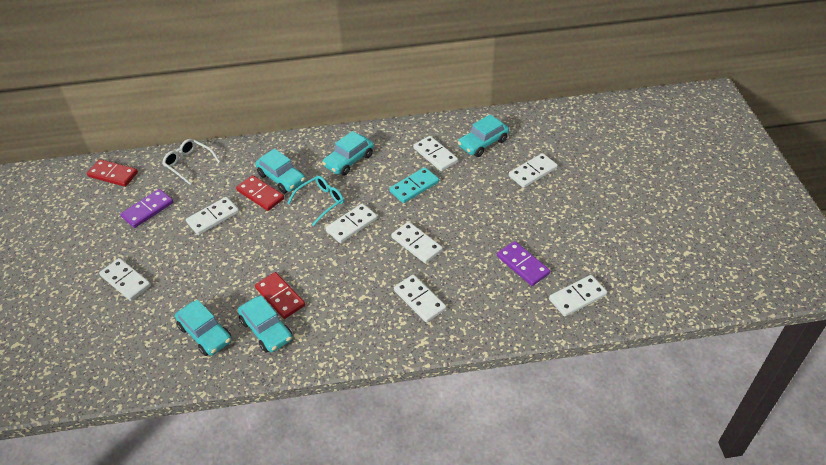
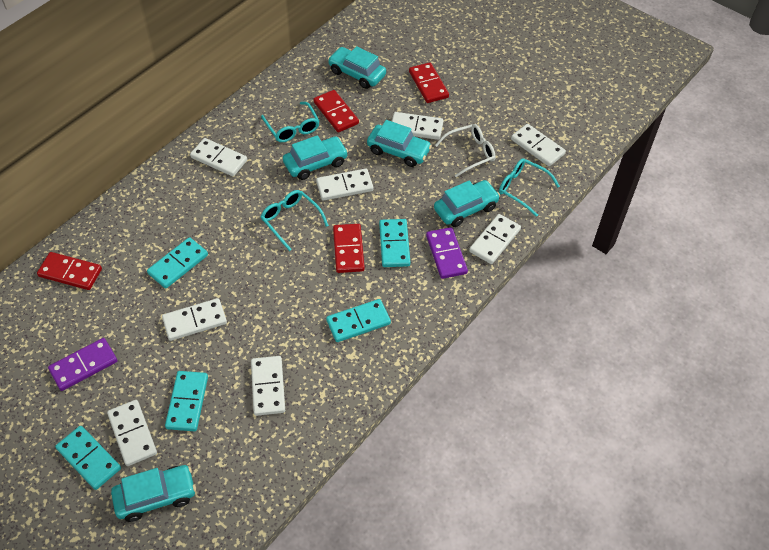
red domino: 3 -> 4
turquoise domino: 1 -> 5
turquoise glasses: 1 -> 3

